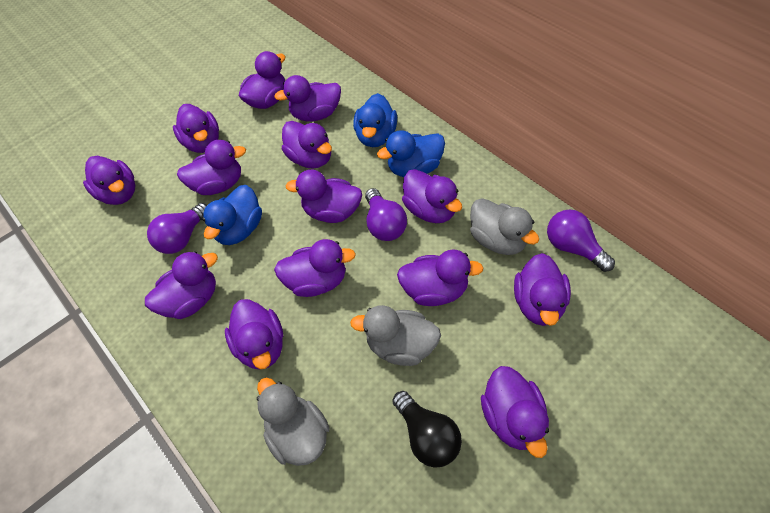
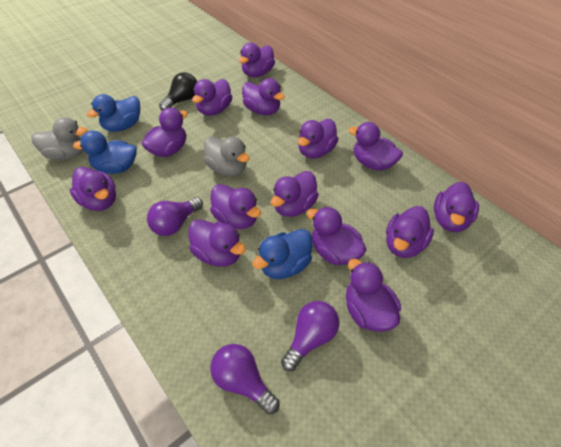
grey duck: 3 -> 2

